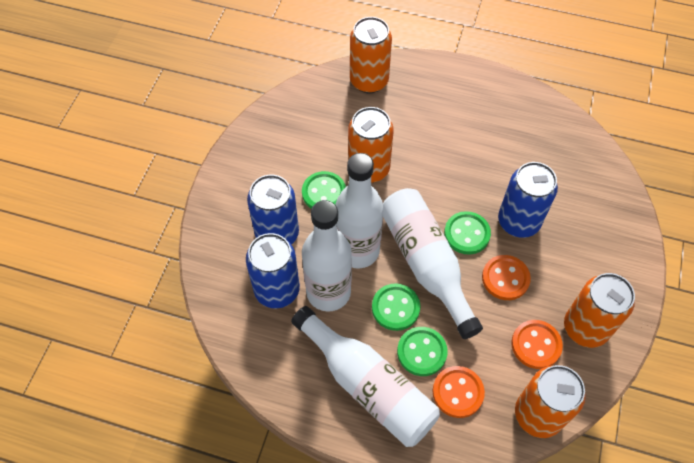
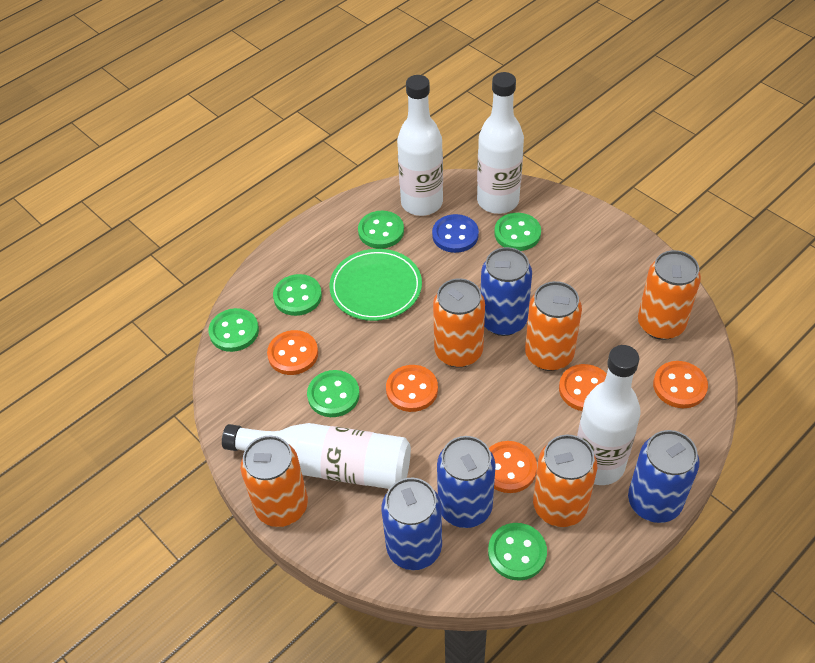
blue button: 0 -> 1
blue can: 3 -> 4
green button: 4 -> 6
green plate: 0 -> 1
orange button: 3 -> 5
orange can: 4 -> 5

